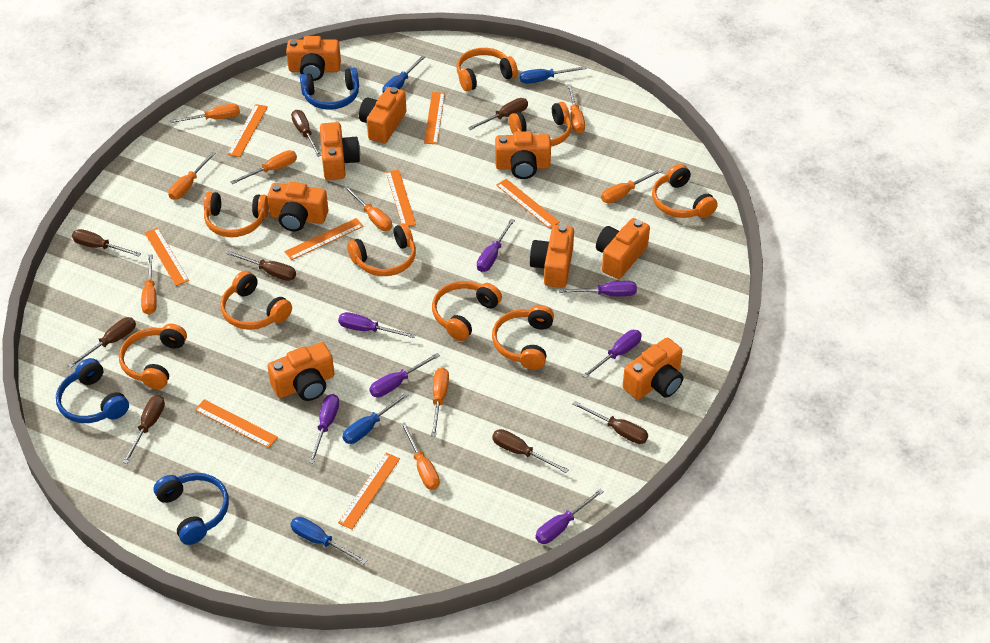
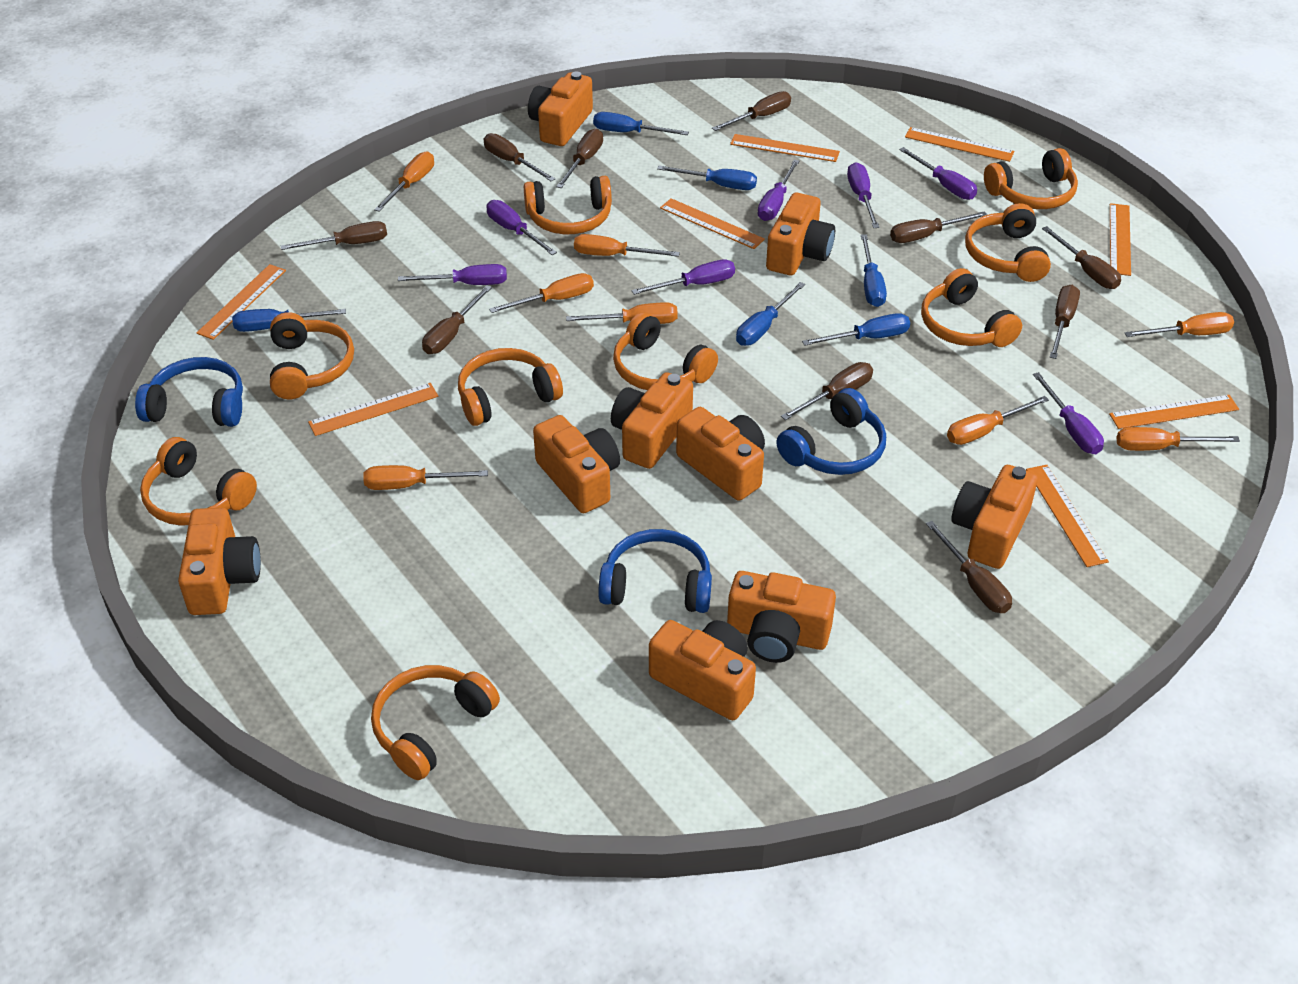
blue screwdriver: 4 -> 6
brown screwdriver: 8 -> 10
orange screwdriver: 9 -> 8

